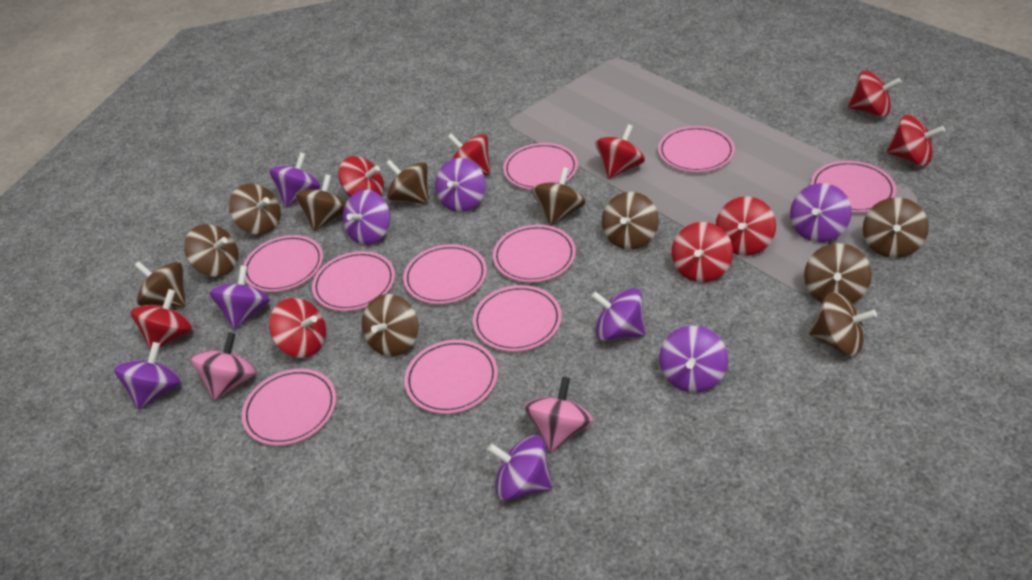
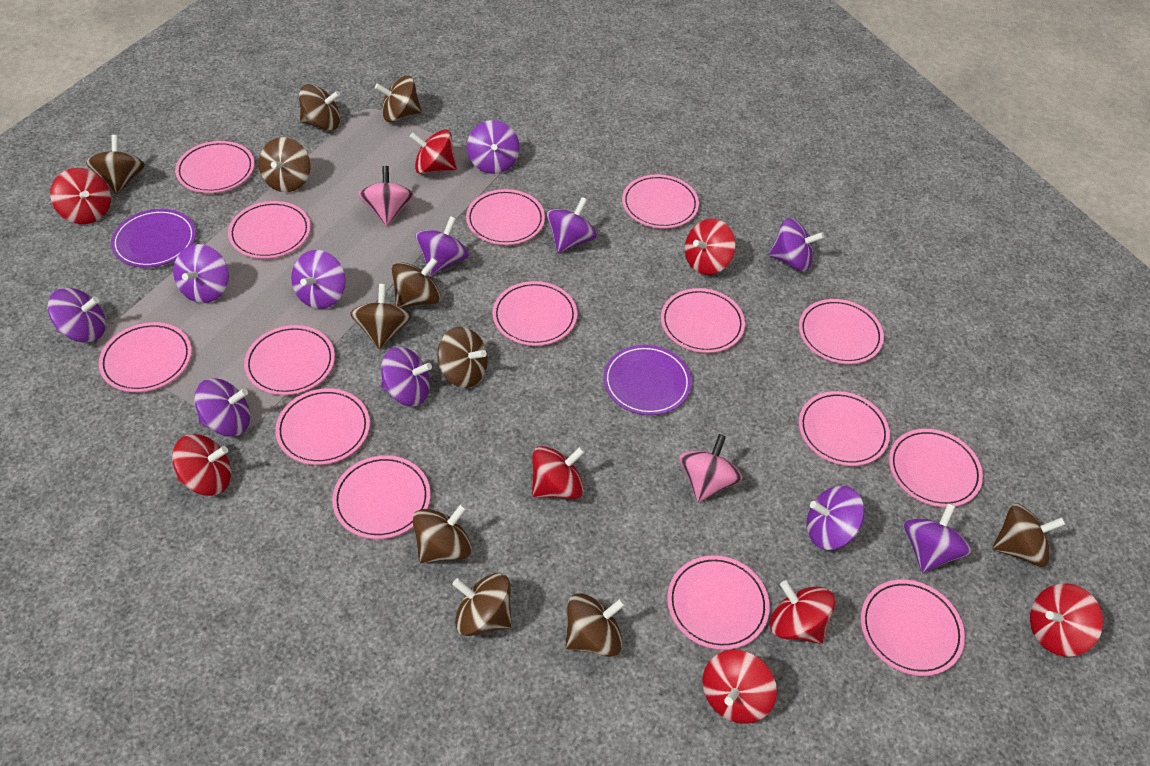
pink plate: 10 -> 15
purple plate: 0 -> 2
purple spinning top: 9 -> 11
red spinning top: 9 -> 8

